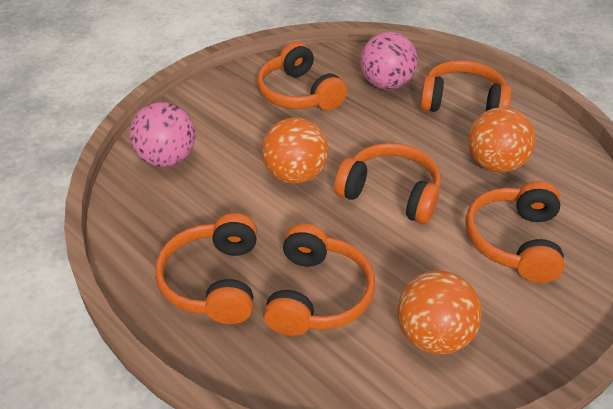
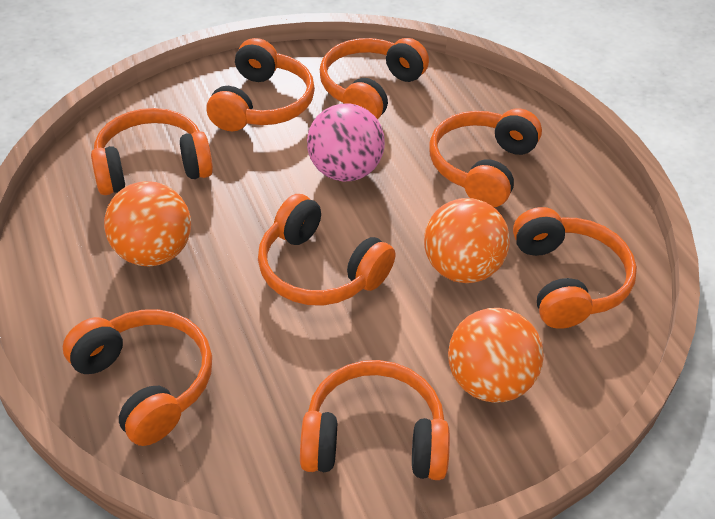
orange headphones: 6 -> 8
pink ball: 2 -> 1

